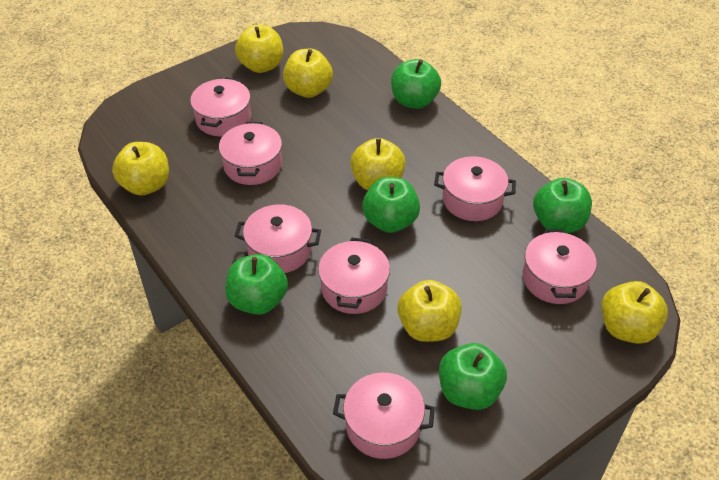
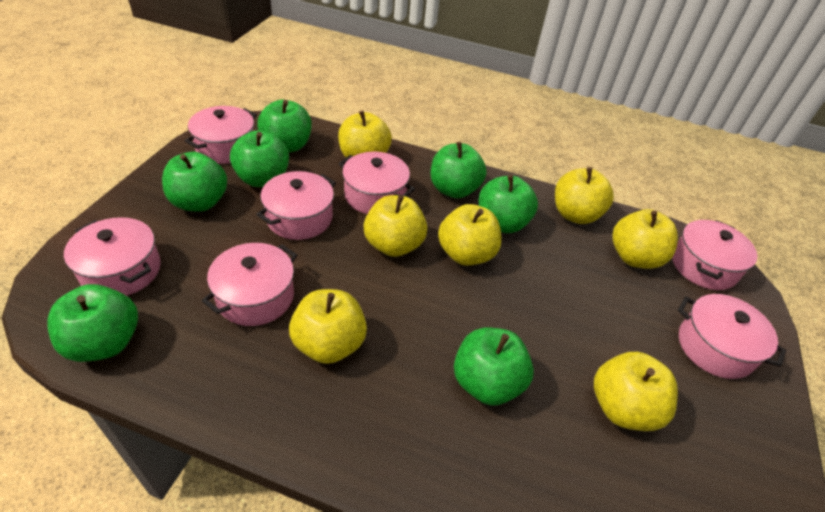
green apple: 5 -> 7
yellow apple: 6 -> 7

